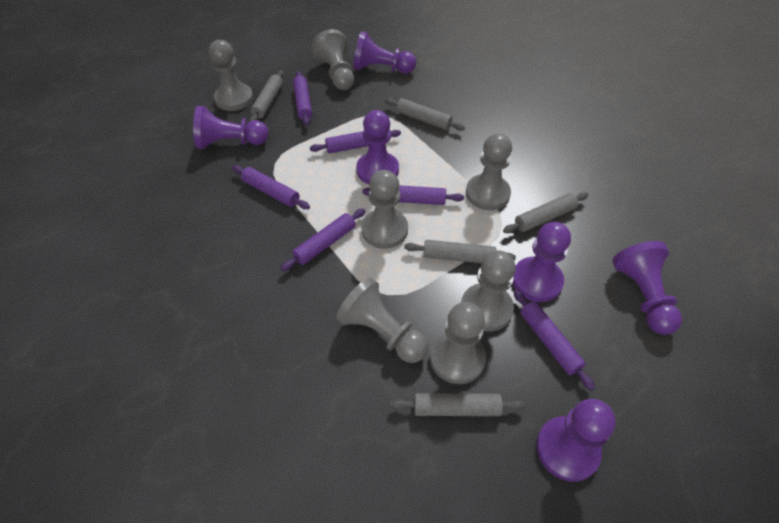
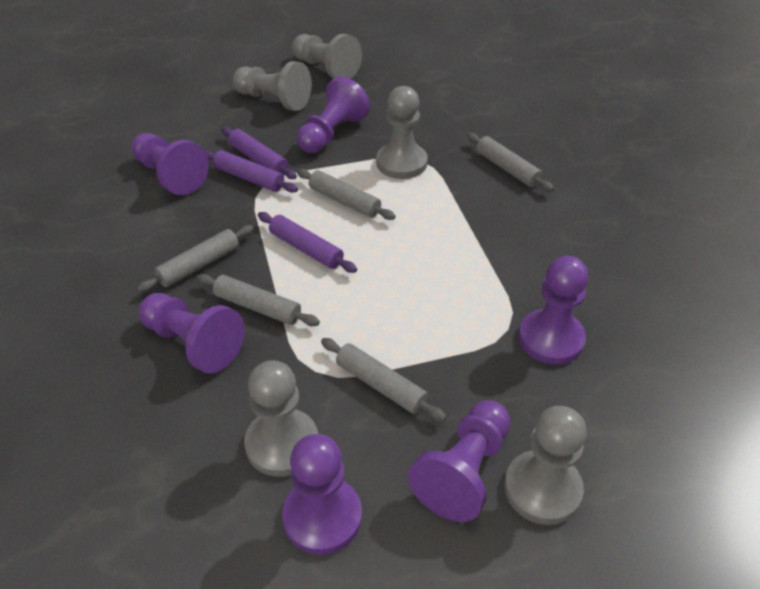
grey pawn: 7 -> 5
purple rolling pin: 6 -> 3

